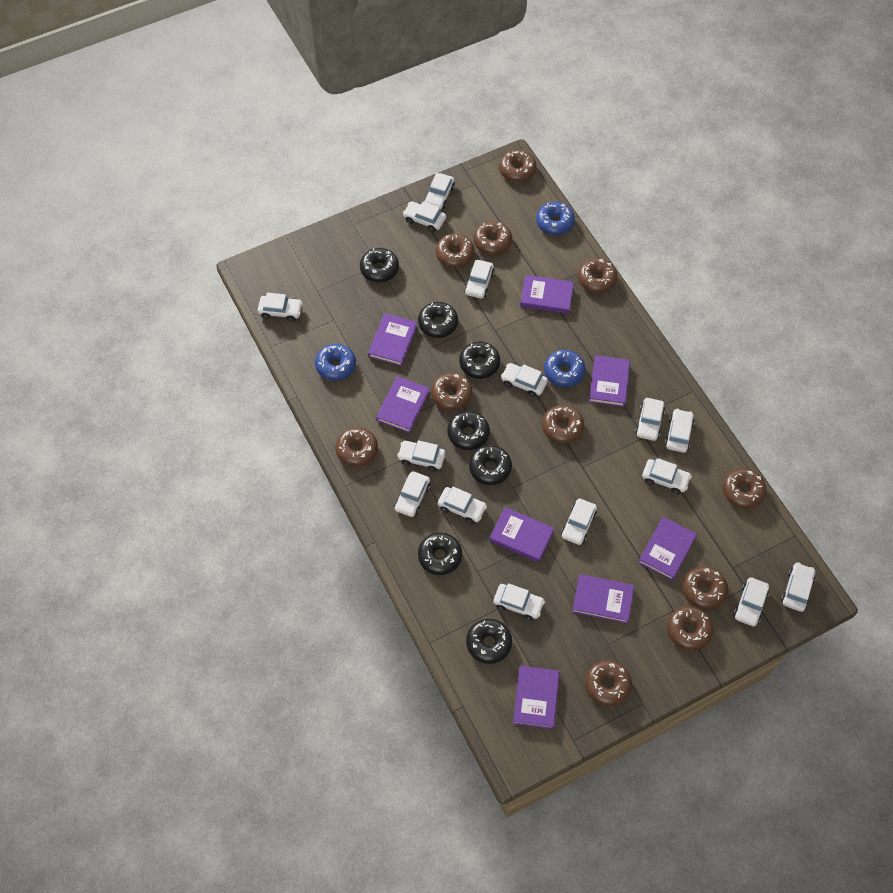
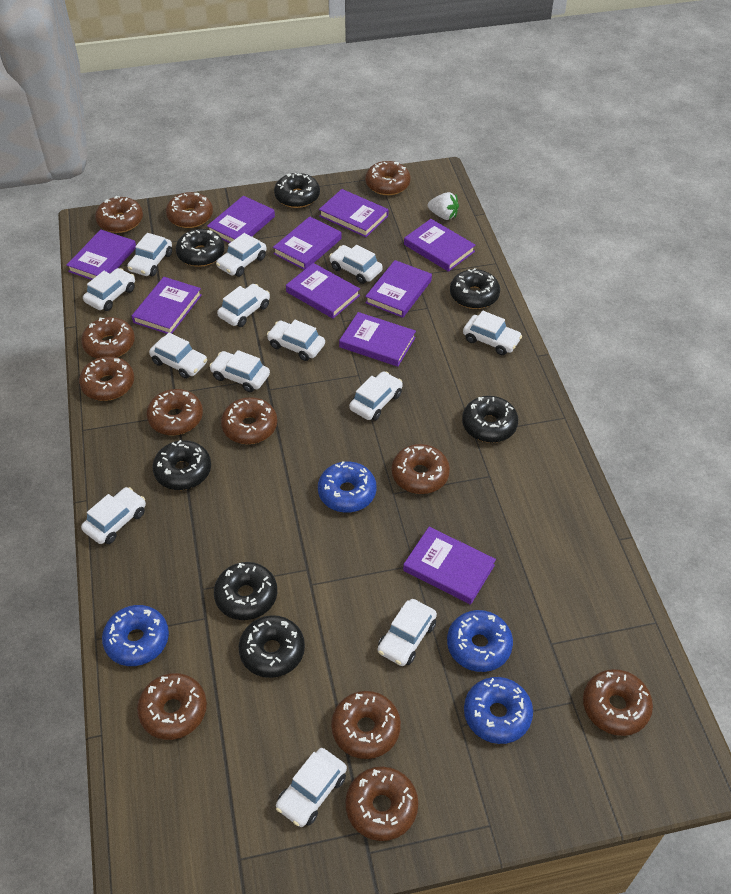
blue donut: 3 -> 4
brown donut: 11 -> 12
purple book: 8 -> 10
white car: 15 -> 13
white strawberry: 0 -> 1

